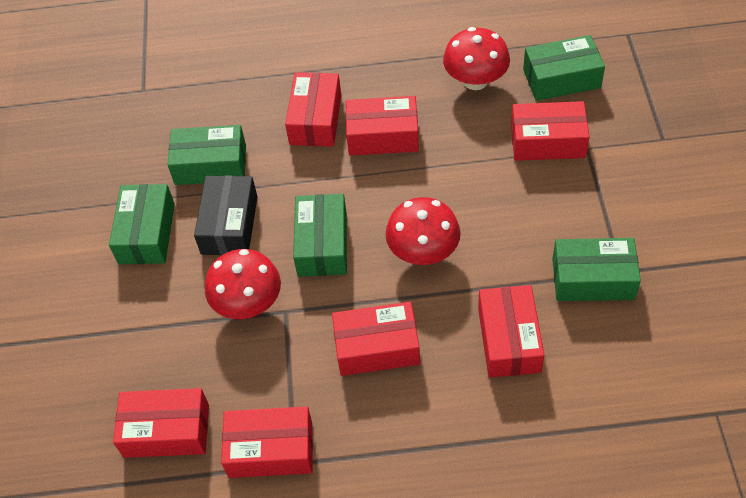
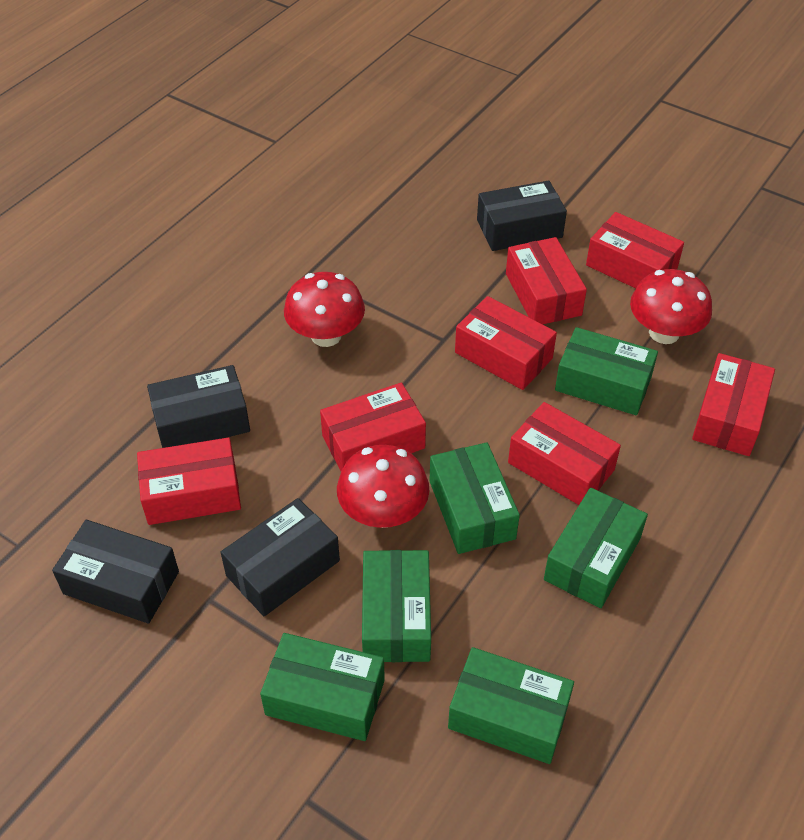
black box: 1 -> 4
green box: 5 -> 6

